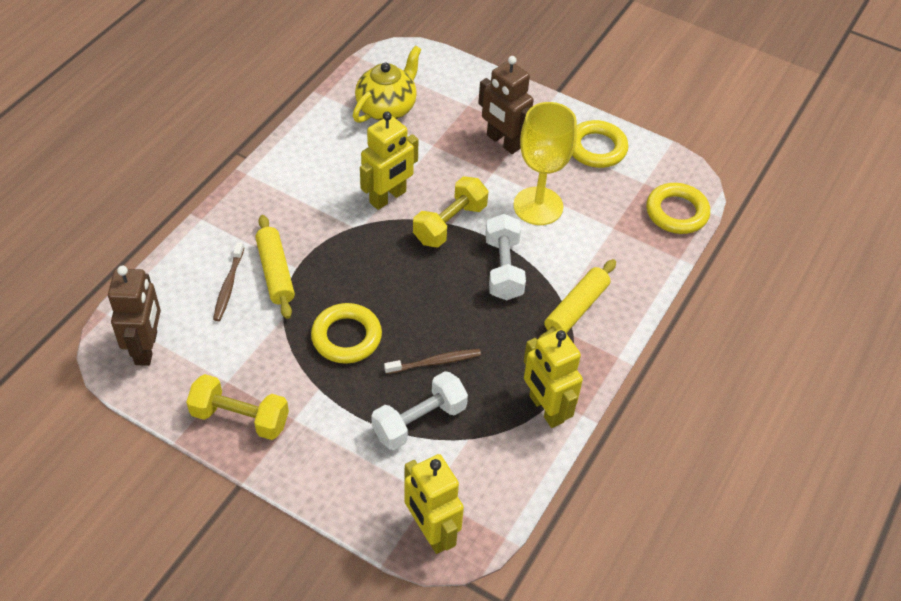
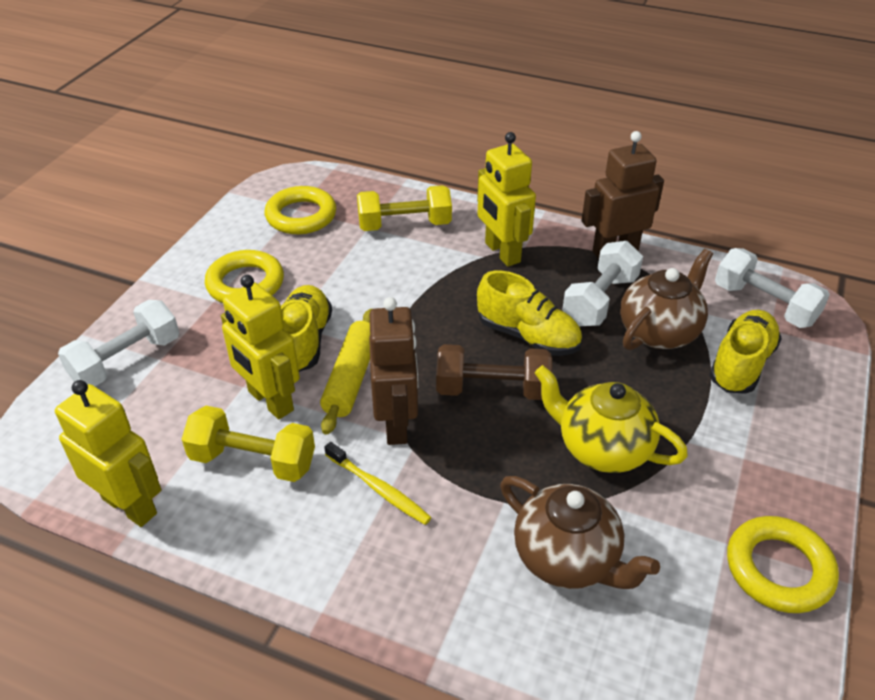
brown dumbbell: 0 -> 1
brown teapot: 0 -> 2
brown toothbrush: 2 -> 0
white dumbbell: 2 -> 3
yellow goblet: 1 -> 0
yellow rolling pin: 2 -> 1
yellow shoe: 0 -> 3
yellow toothbrush: 0 -> 1

